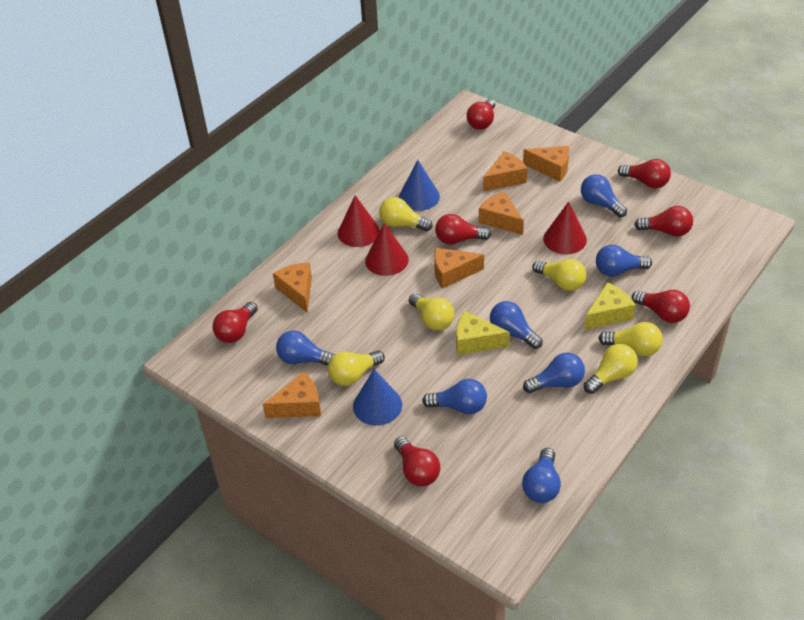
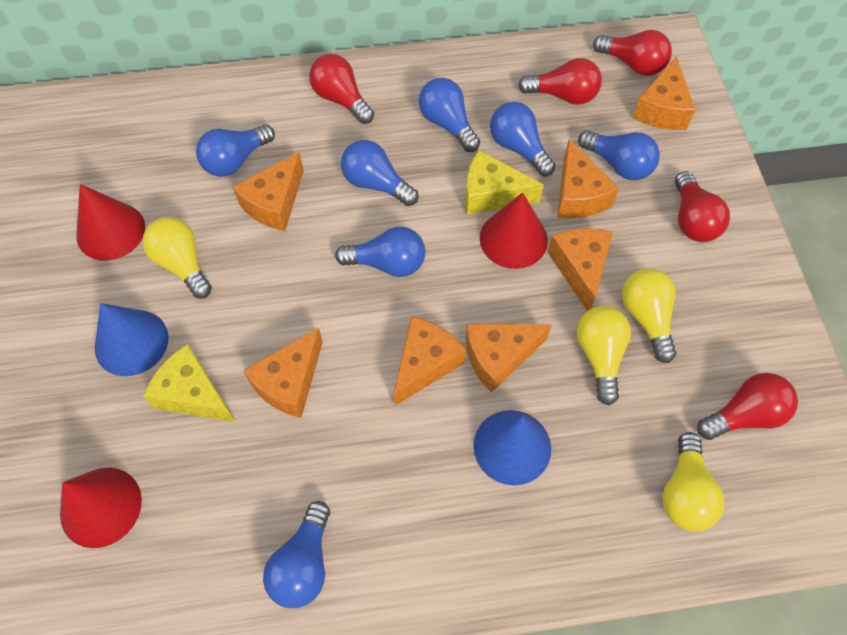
orange cheese: 6 -> 7
red light bulb: 7 -> 5
yellow light bulb: 6 -> 4

